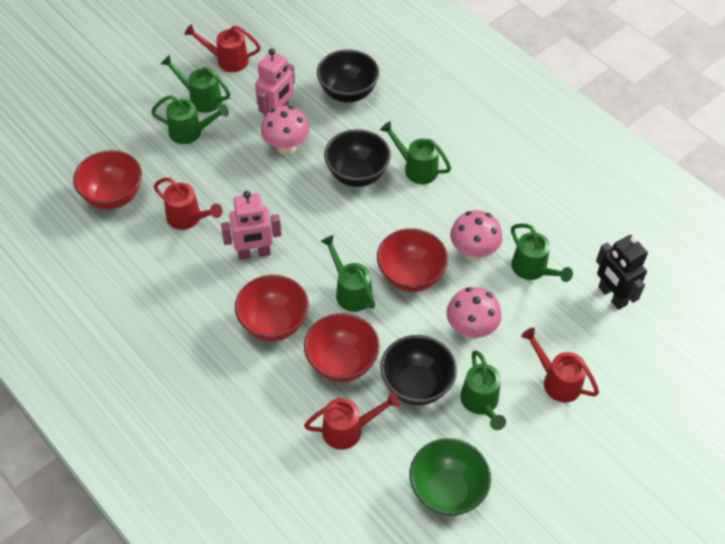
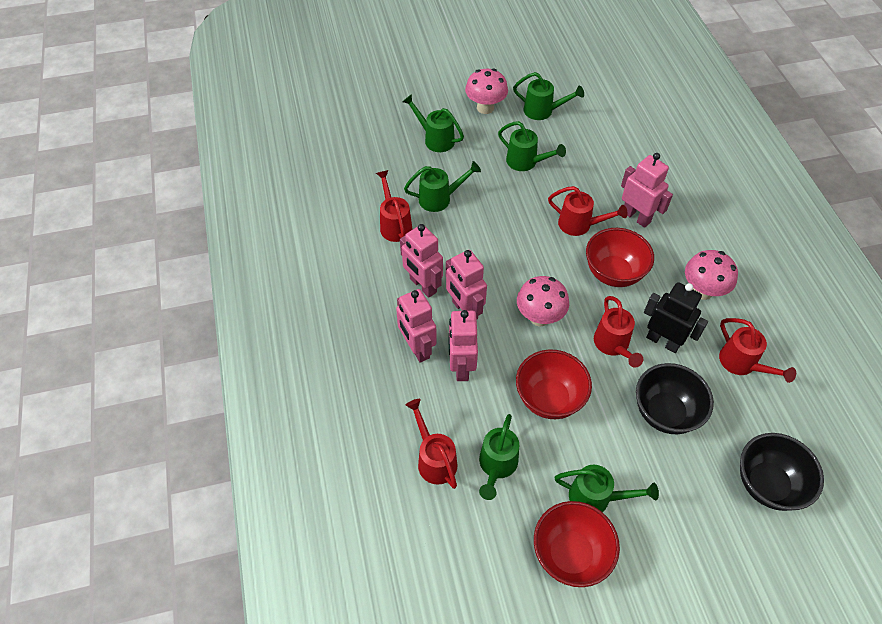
black bowl: 3 -> 2
green bowl: 1 -> 0
pink robot: 2 -> 5
red bowl: 4 -> 3
red watering can: 4 -> 5

